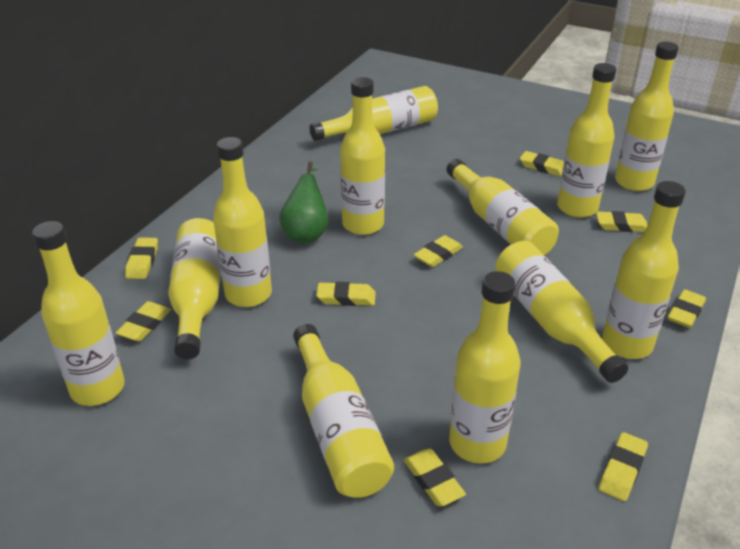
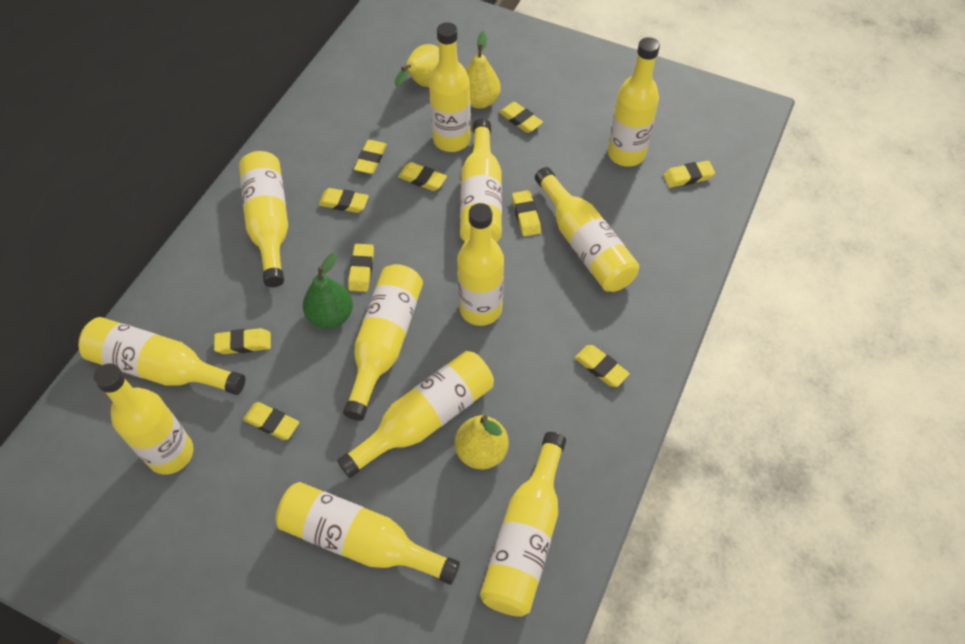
yellow eraser: 9 -> 10
yellow pear: 0 -> 3

